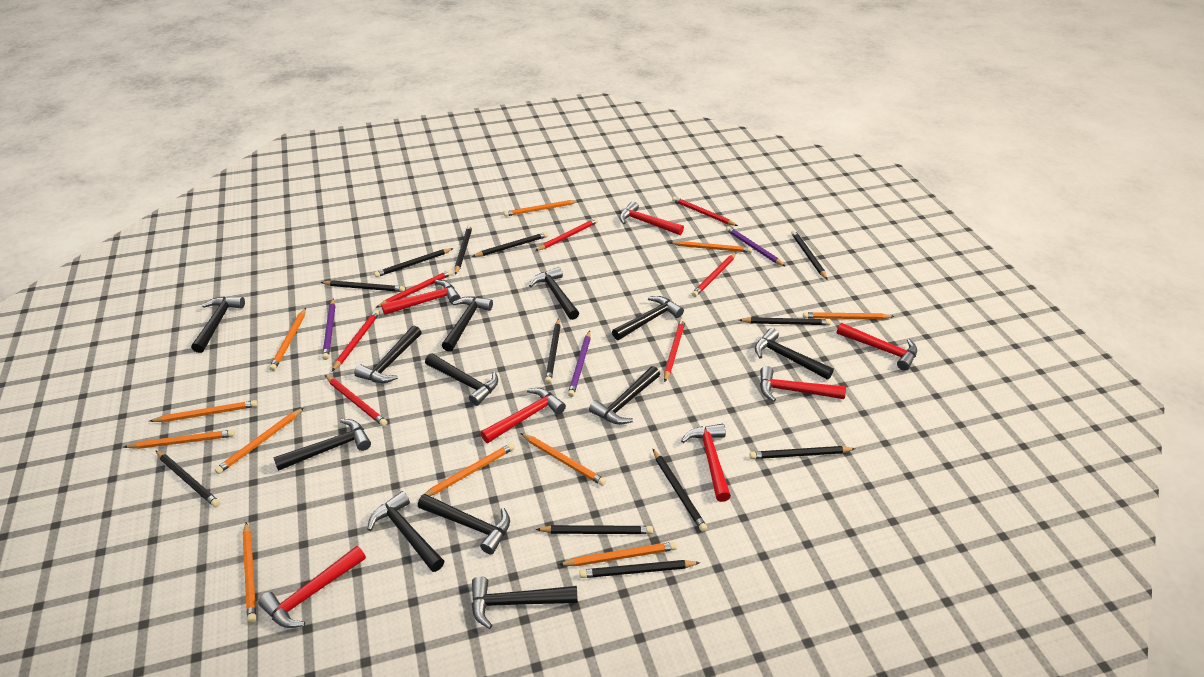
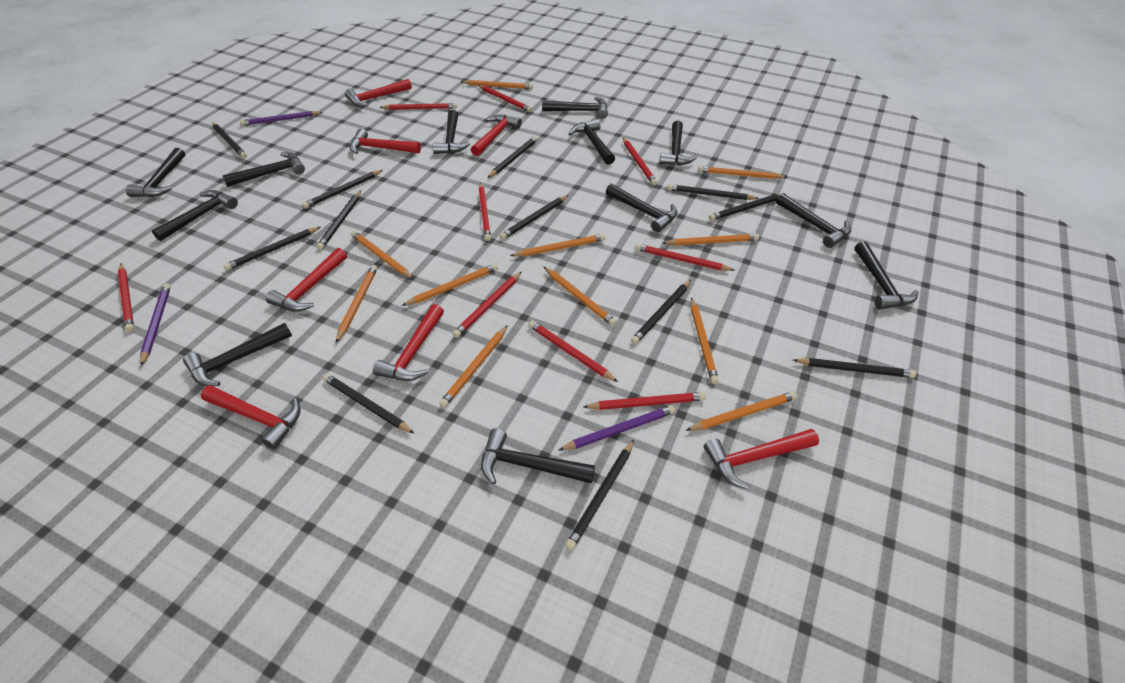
red pencil: 7 -> 9

